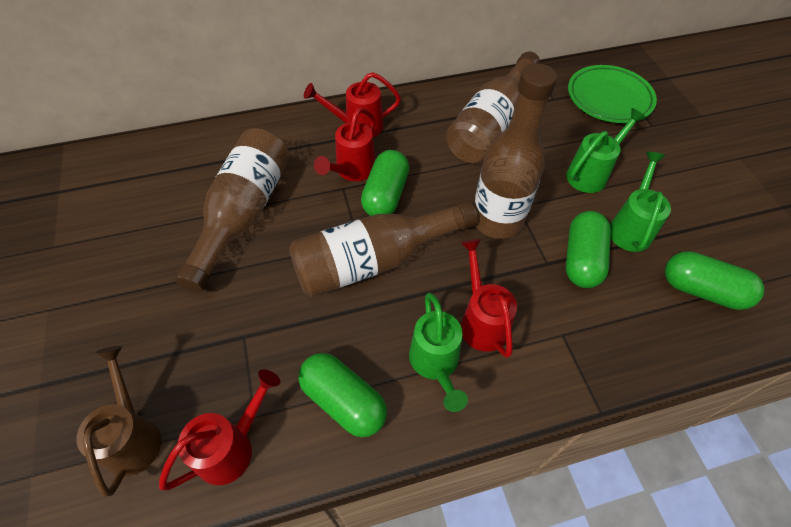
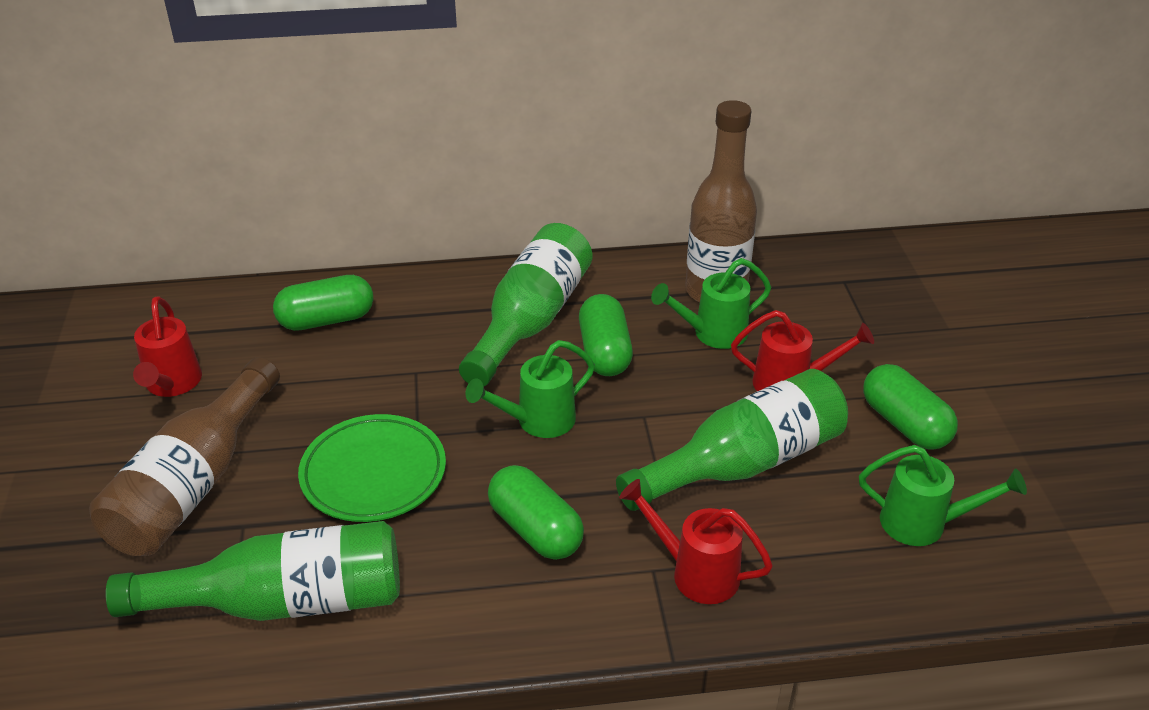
brown bottle: 4 -> 2
brown watering can: 1 -> 0
green bottle: 0 -> 3
red watering can: 4 -> 3

